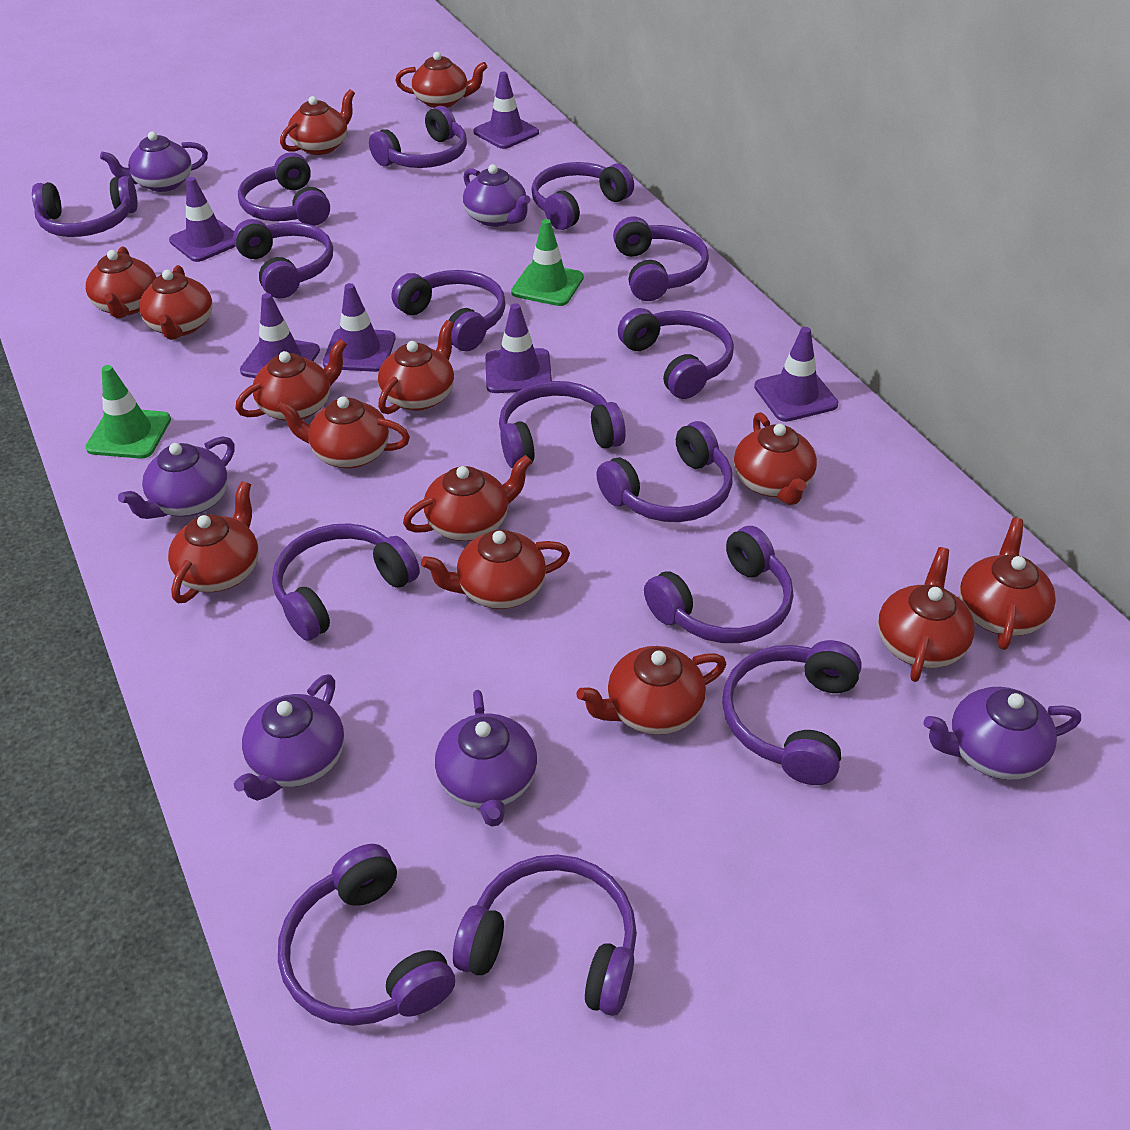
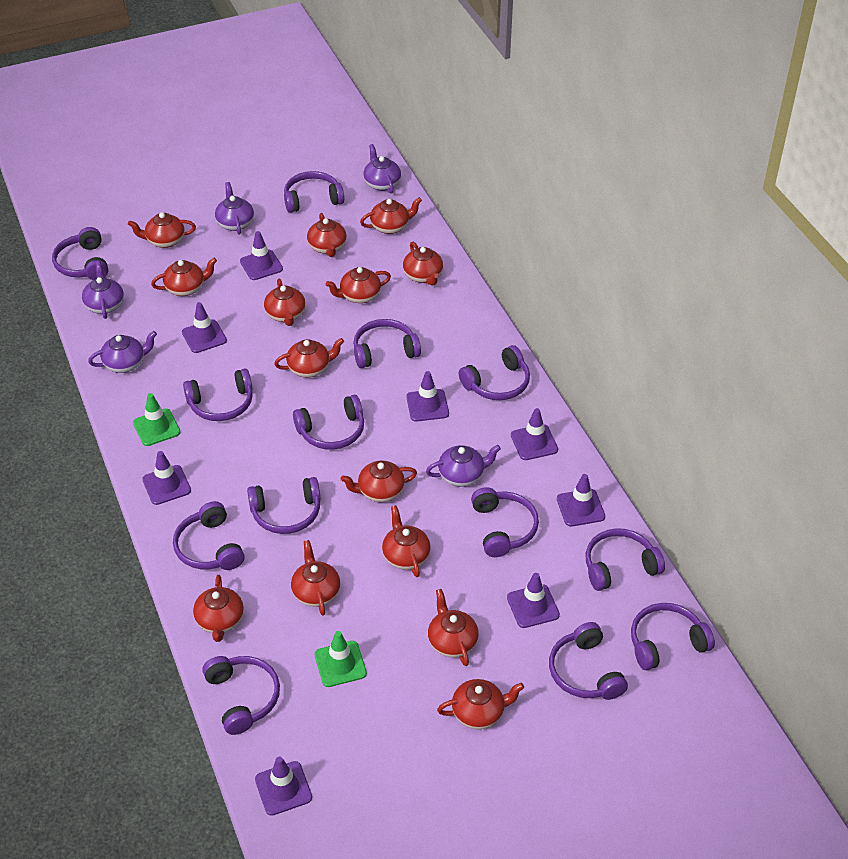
purple headphones: 15 -> 13
purple teapot: 6 -> 5
purple traffic cone: 6 -> 8

